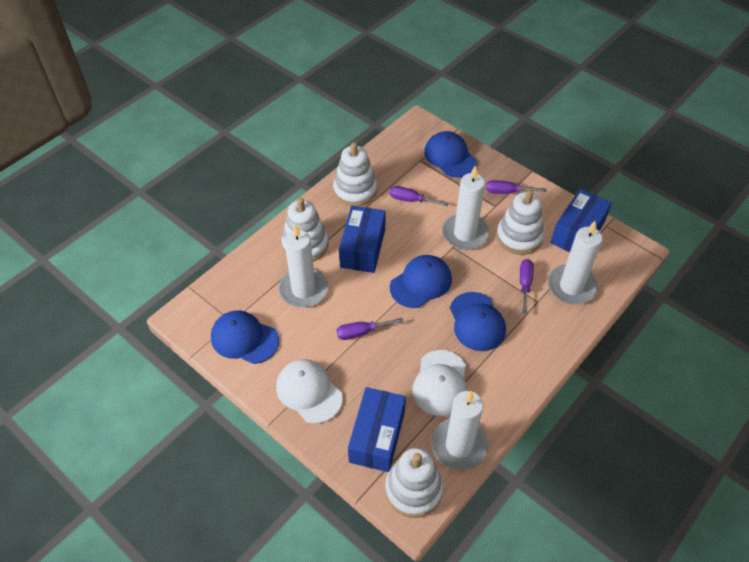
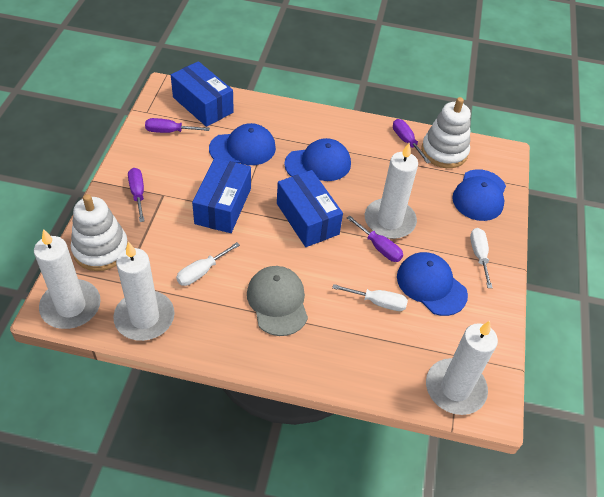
grey cap: 0 -> 1
white cap: 2 -> 0
white screwdriver: 0 -> 3
white stacking toy: 4 -> 2

